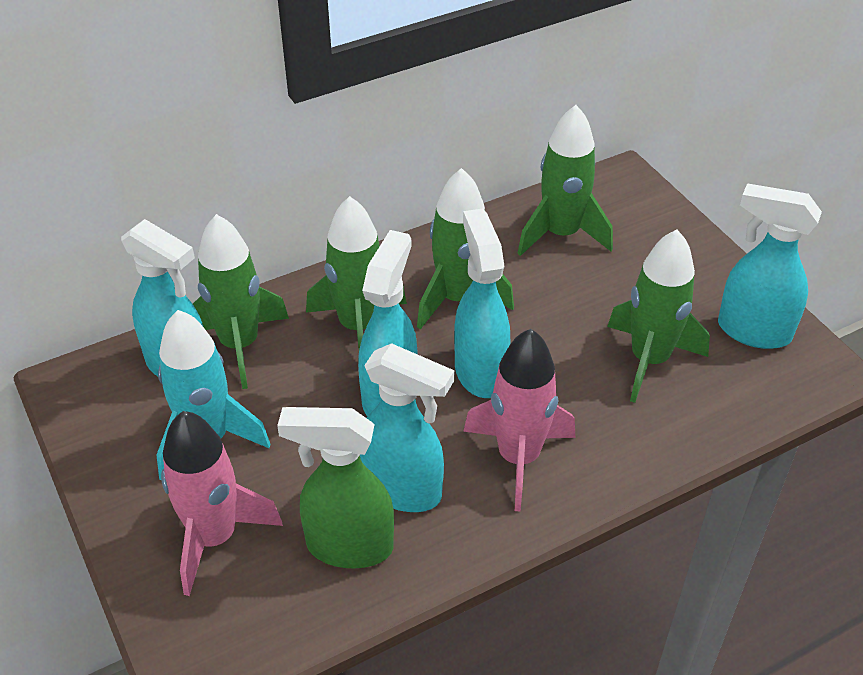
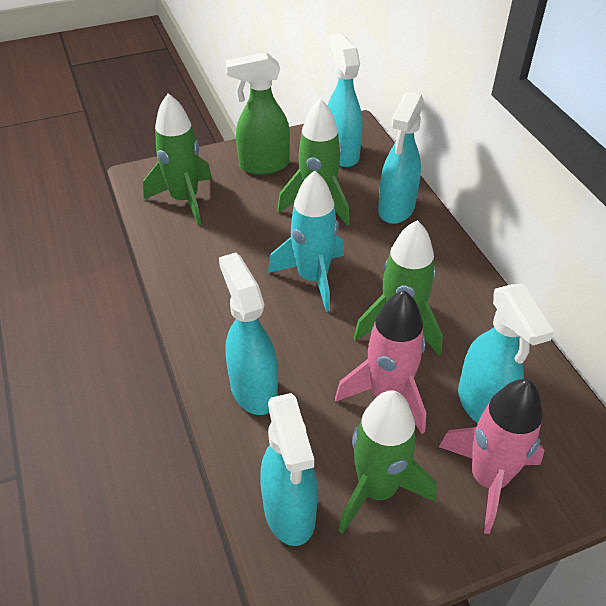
green rocket: 5 -> 4

